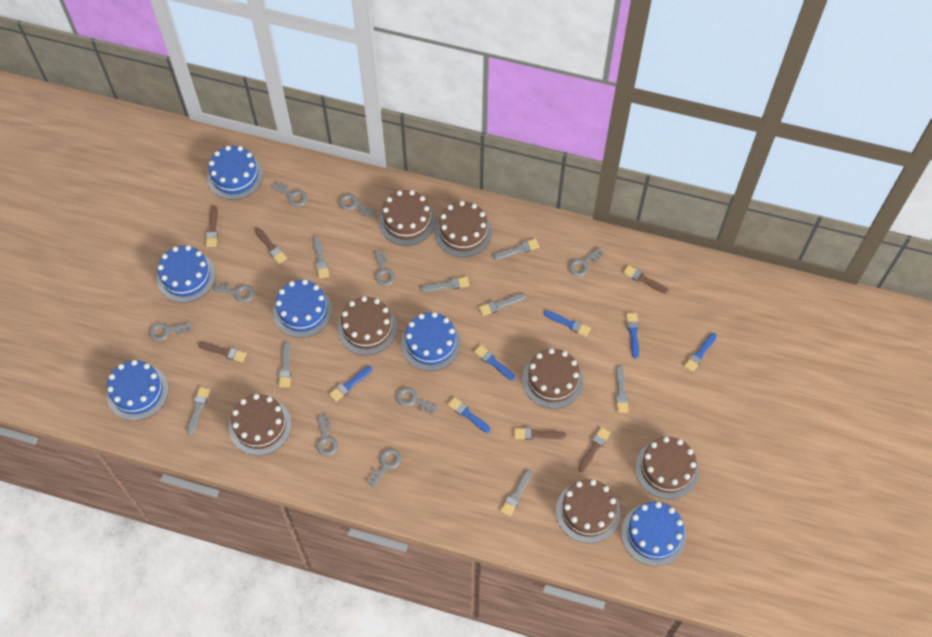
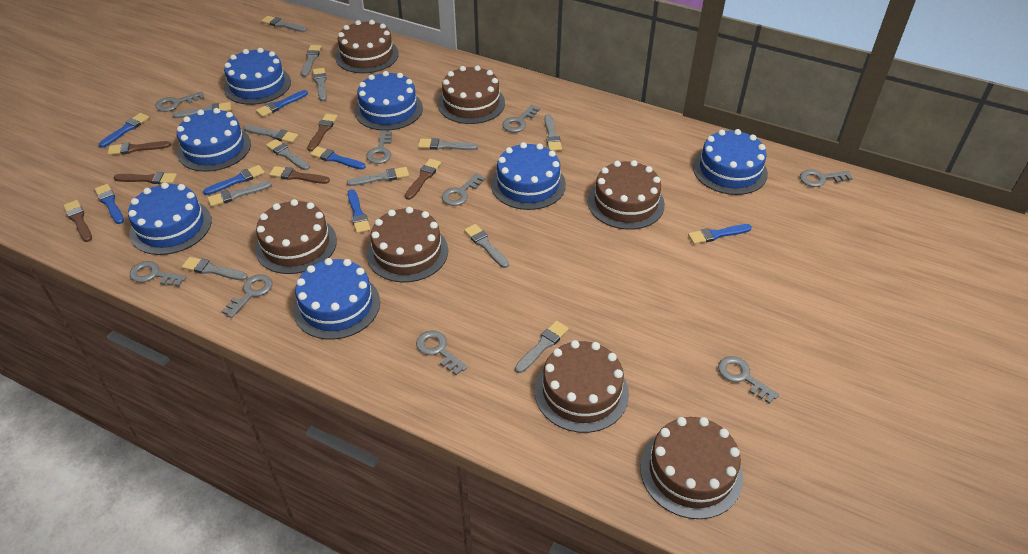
blue brush: 6 -> 7
blue cake: 6 -> 7
grey brush: 8 -> 13

